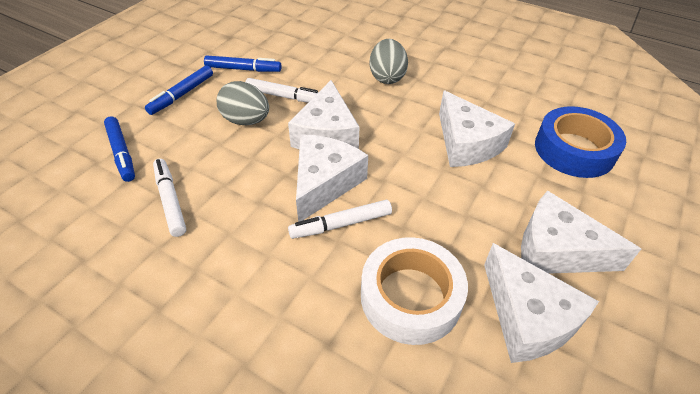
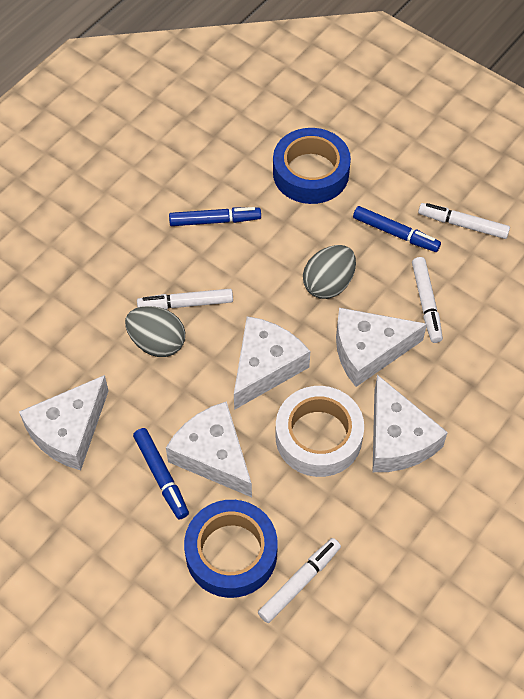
blue tape: 1 -> 2
white marker: 3 -> 4

